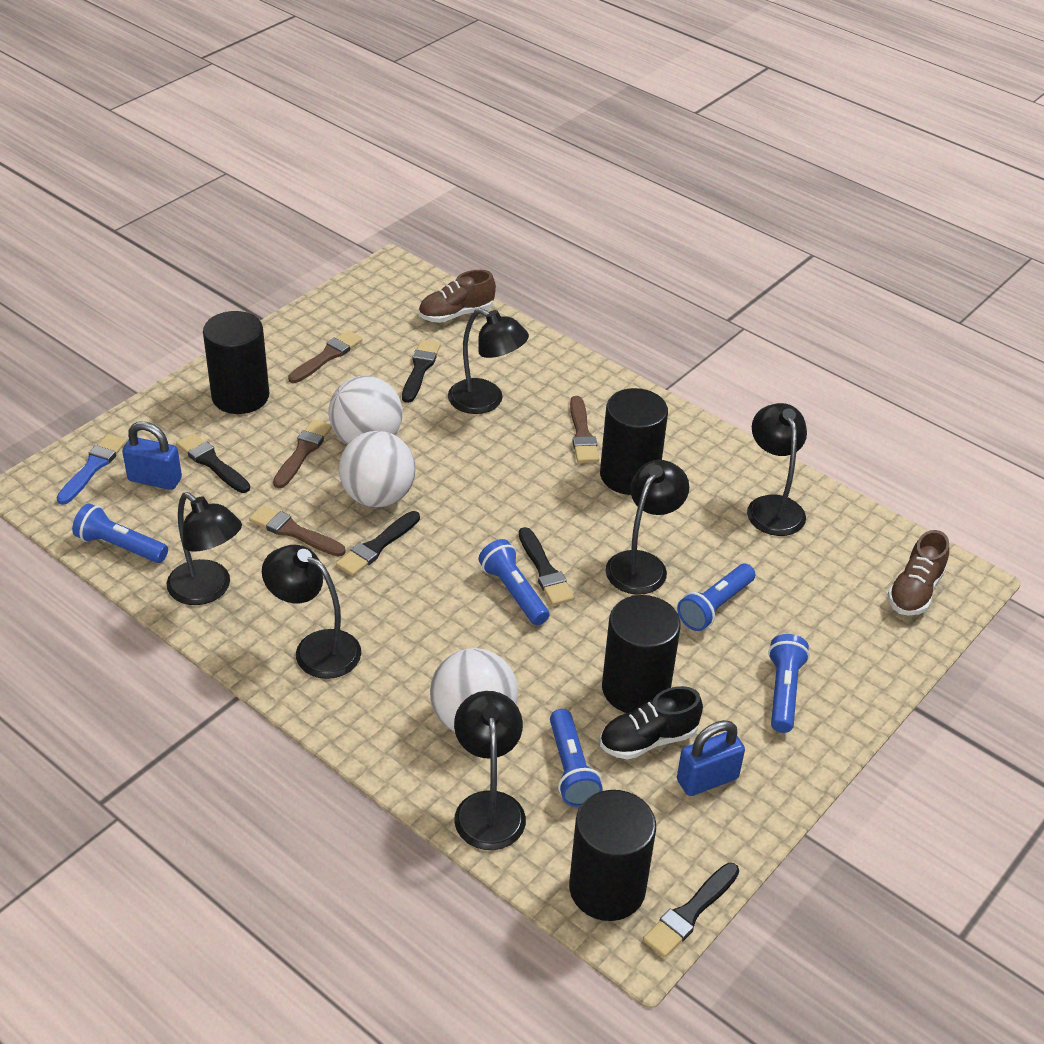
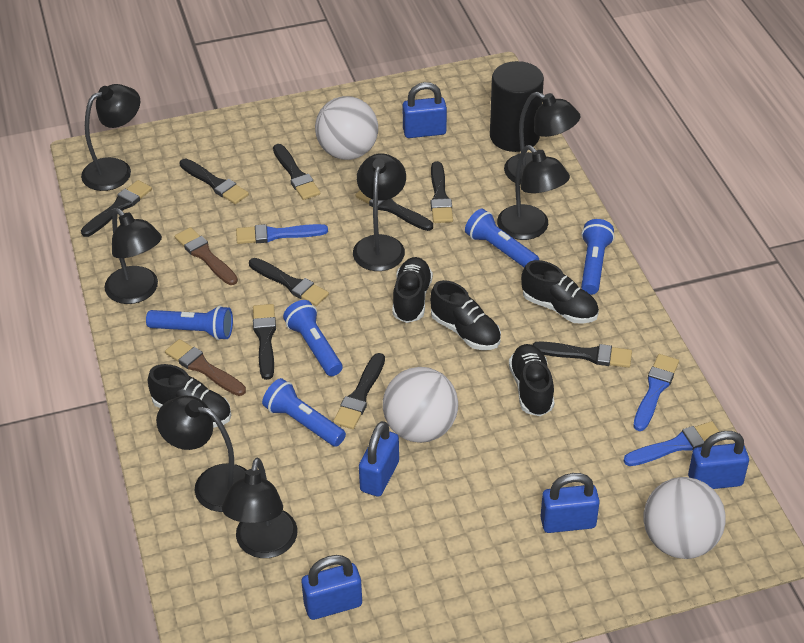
black brush: 5 -> 9
black cylinder: 4 -> 1
black lamp: 6 -> 7
black shoe: 1 -> 5
blue brush: 1 -> 3
blue padlock: 2 -> 5
brown brush: 4 -> 2
brown shoe: 2 -> 0

